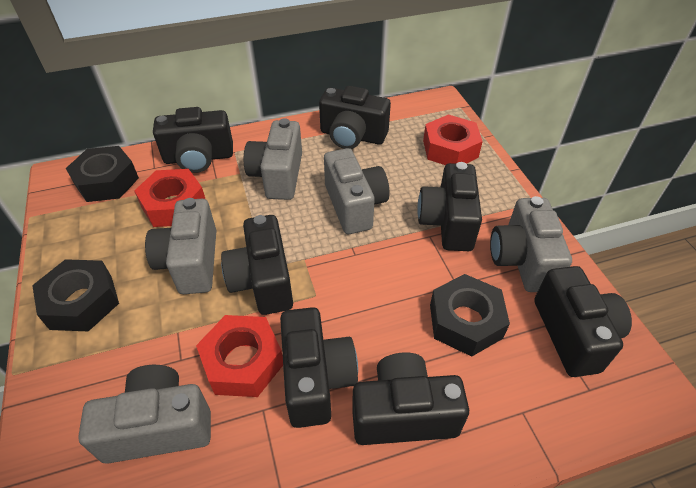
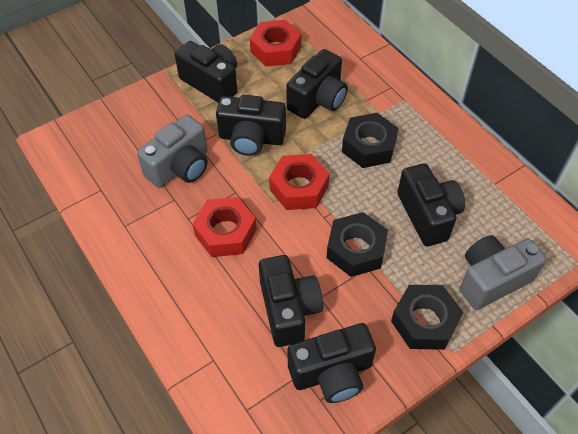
black camera: 7 -> 6
grey camera: 5 -> 2

